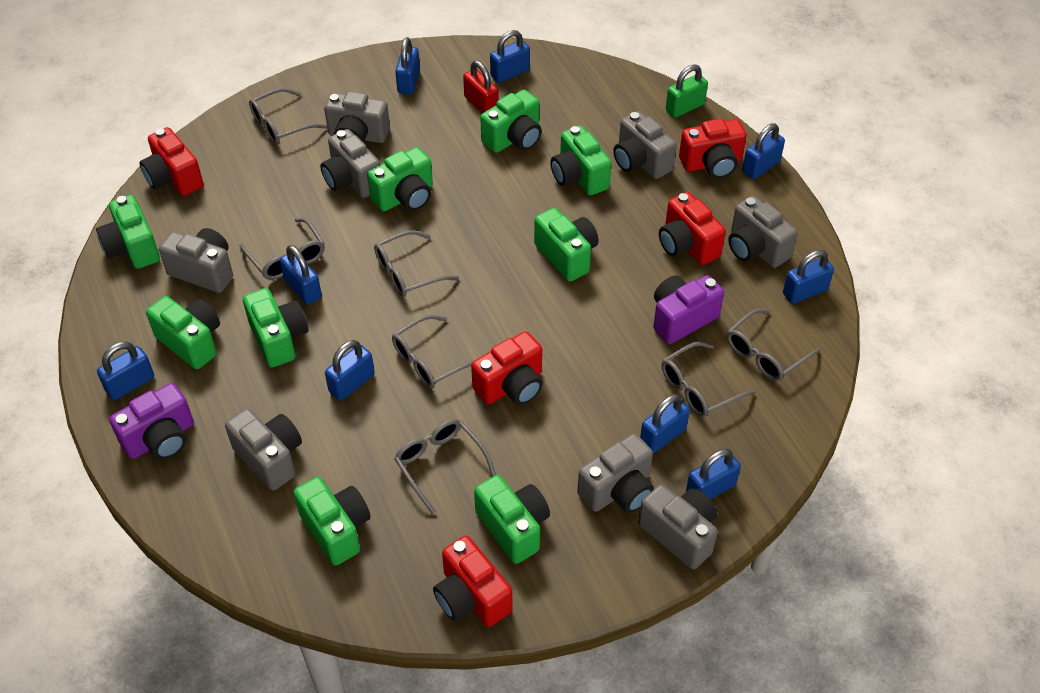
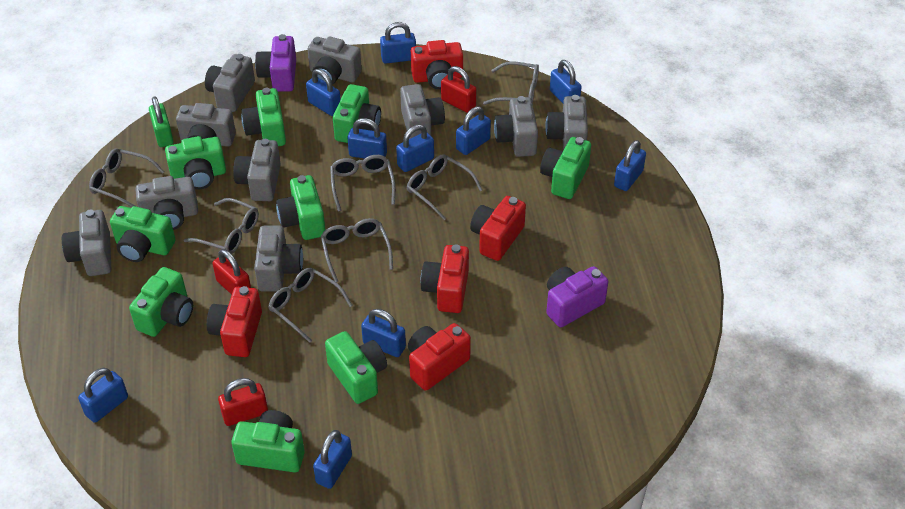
blue padlock: 9 -> 10
grey camera: 8 -> 10
red padlock: 1 -> 3

